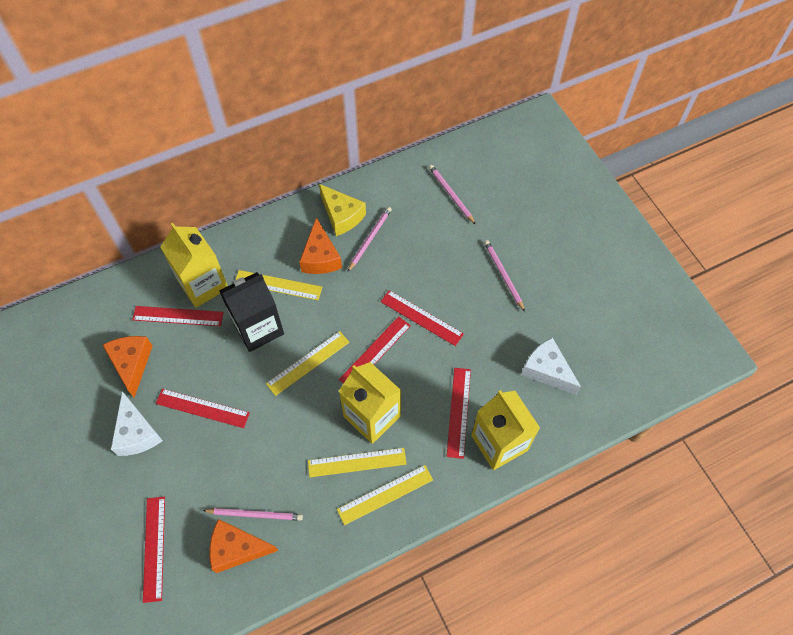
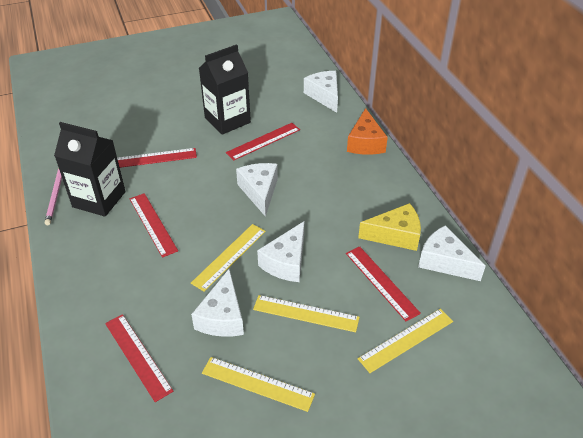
black carton: 1 -> 2
orange cheese: 3 -> 1
pink pencil: 4 -> 1
red ruler: 6 -> 5
white cheese: 2 -> 5
yellow carton: 3 -> 0

